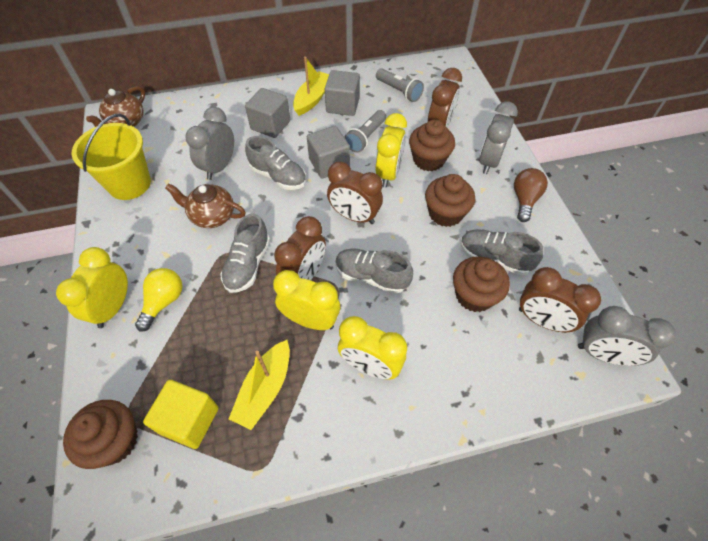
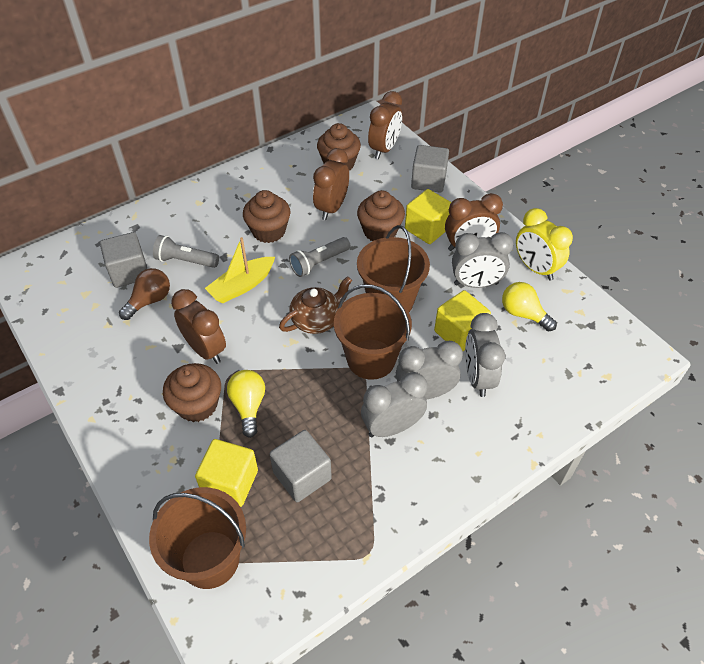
brown bucket: 0 -> 3
brown teapot: 2 -> 1
grey clock: 3 -> 4
grey shoe: 4 -> 0
yellow boat: 2 -> 1
yellow bucket: 1 -> 0
yellow clock: 4 -> 1
yellow cube: 1 -> 3
yellow light bulb: 1 -> 2

